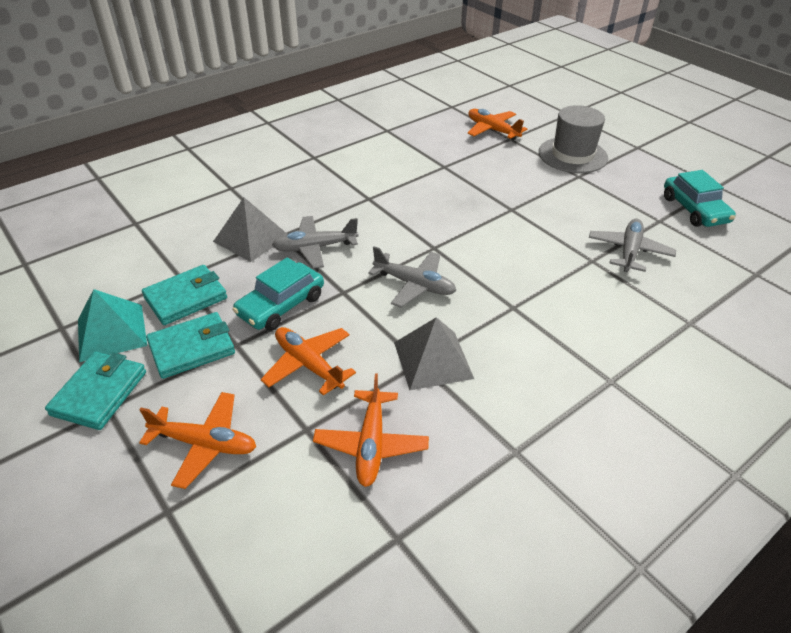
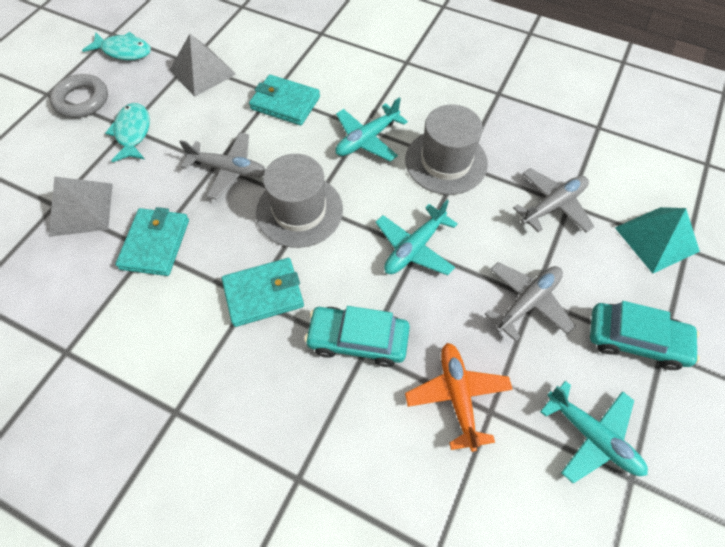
grey hat: 1 -> 2
grey ring: 0 -> 1
orange plane: 4 -> 1
turquoise fish: 0 -> 2
turquoise plane: 0 -> 3

